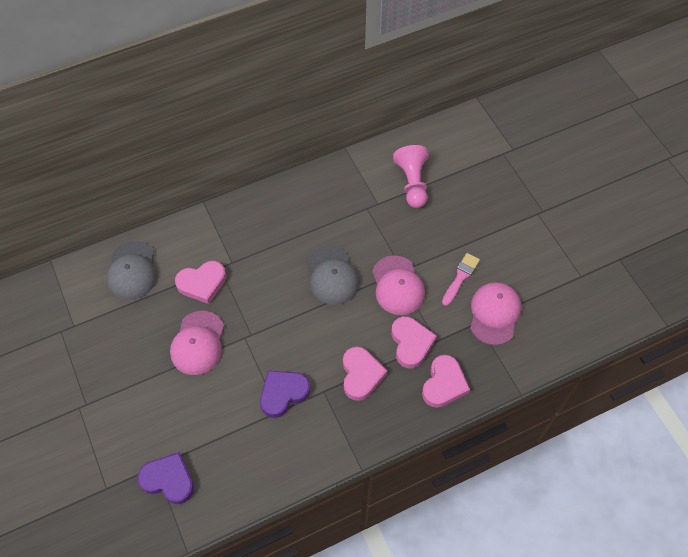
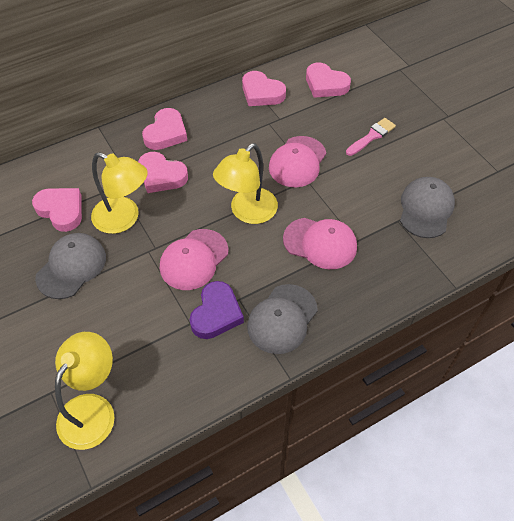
grey cap: 2 -> 3
pink heart: 4 -> 5
pink pawn: 1 -> 0
purple heart: 2 -> 1
yellow lamp: 0 -> 3

